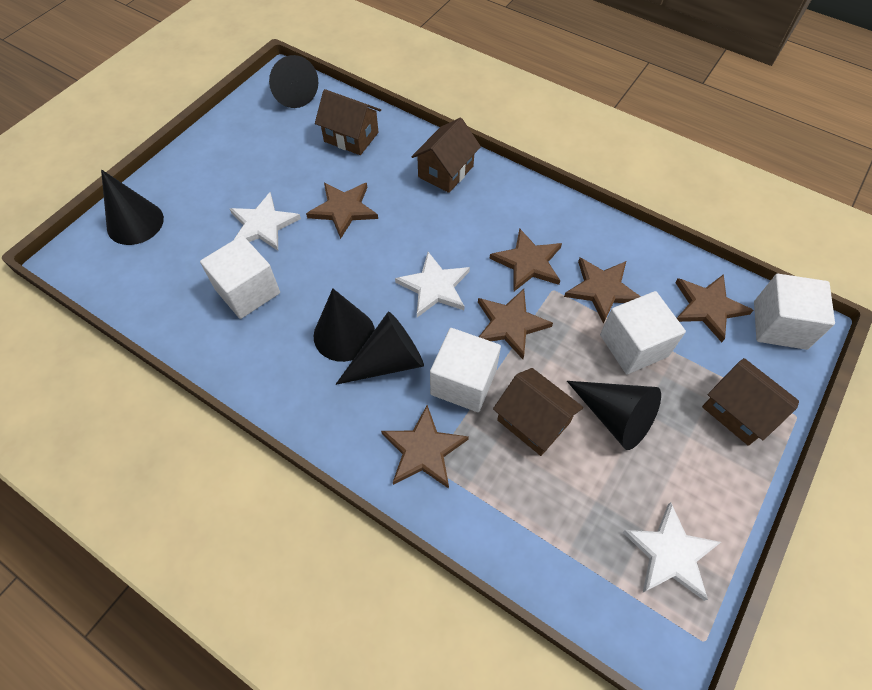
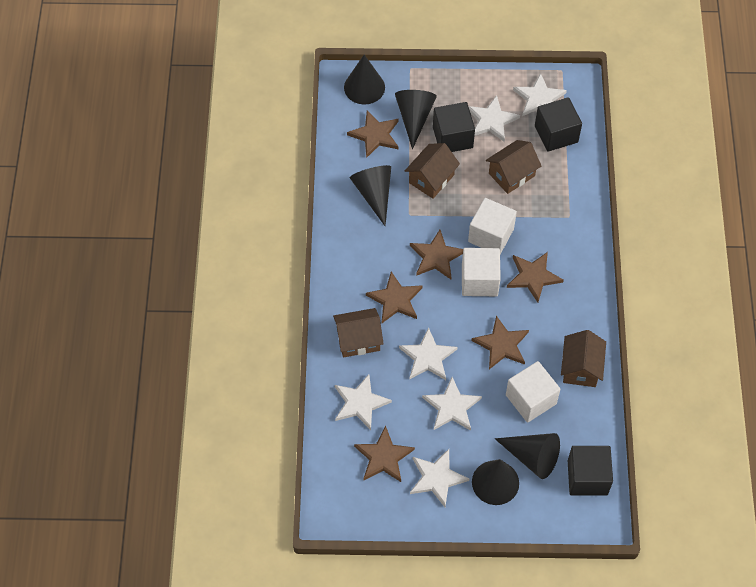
black cube: 0 -> 3
white cube: 4 -> 3
white star: 3 -> 6

